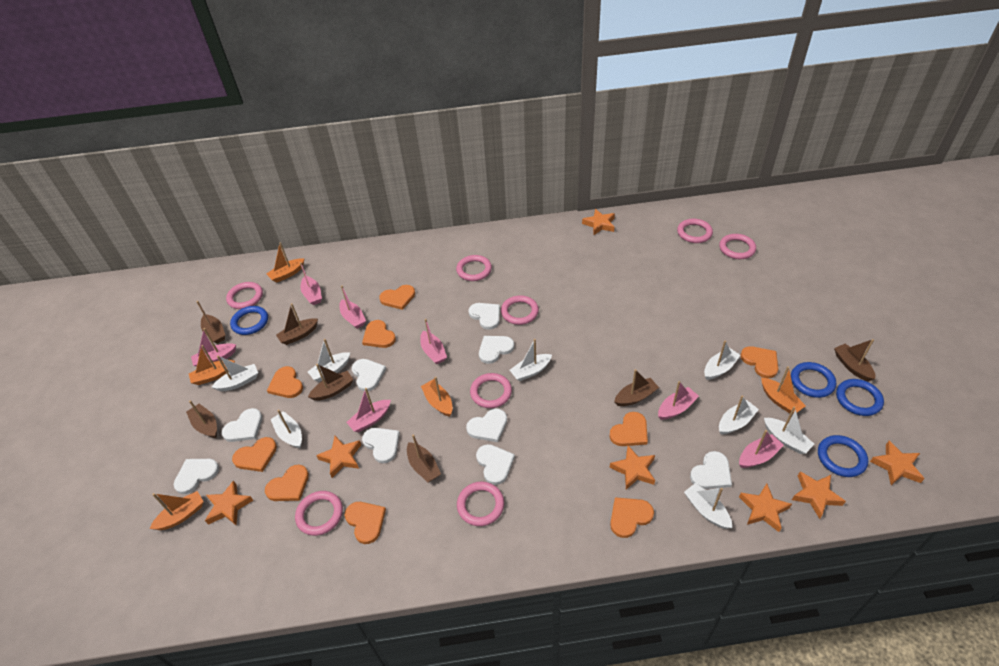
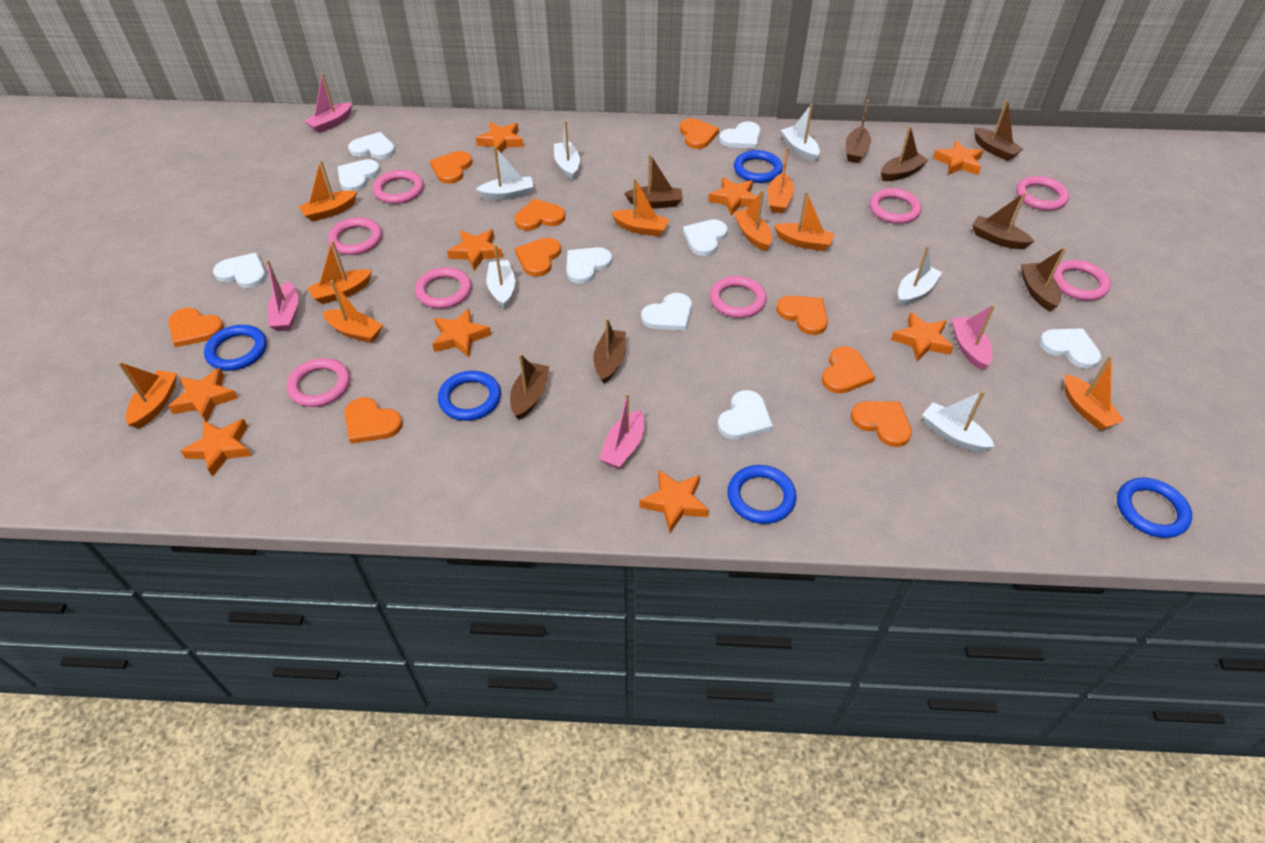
blue ring: 4 -> 5
brown boat: 7 -> 8
orange boat: 5 -> 9
orange star: 7 -> 9
pink boat: 7 -> 4
white boat: 8 -> 6

